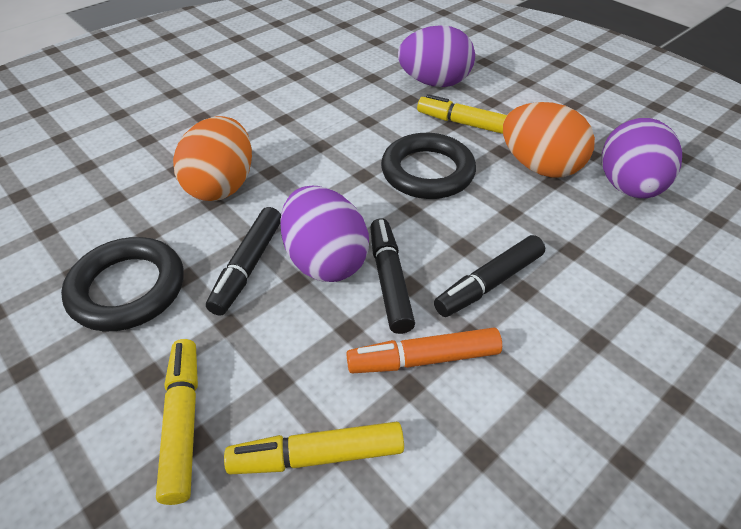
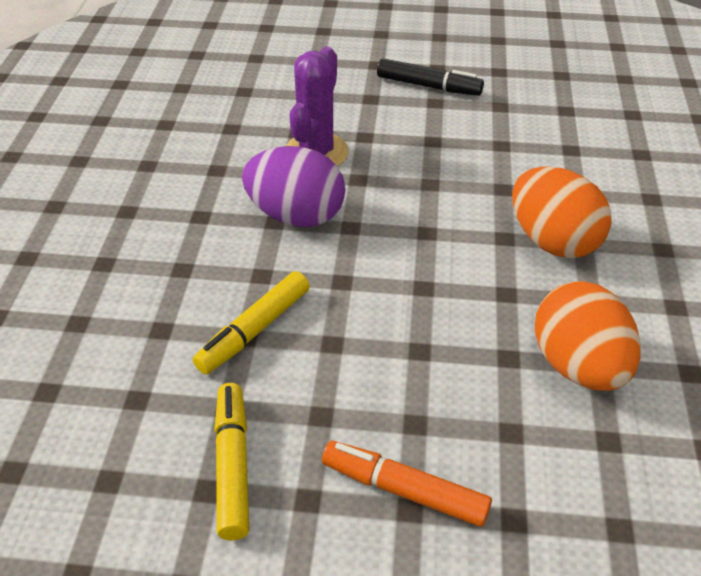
black marker: 3 -> 1
black ring: 2 -> 0
purple cactus: 0 -> 1
purple egg: 3 -> 1
yellow marker: 3 -> 2

